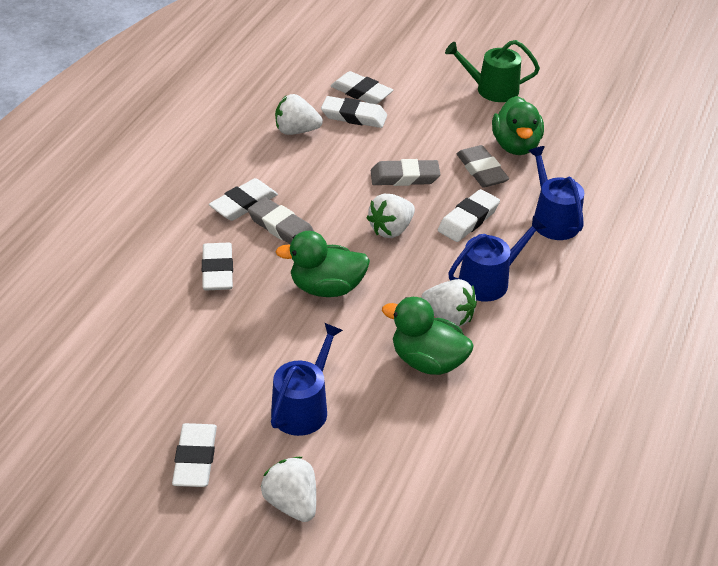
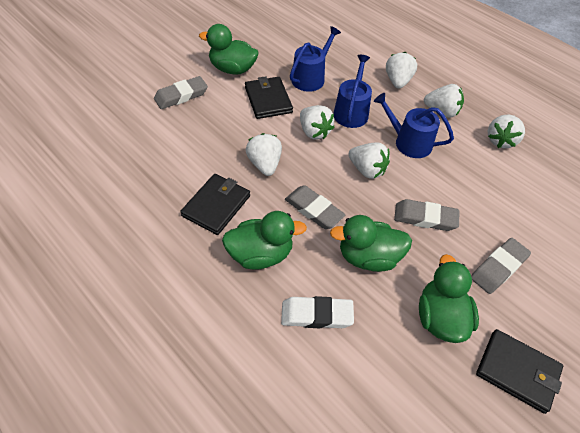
black wallet: 0 -> 3
green duck: 3 -> 4
green watering can: 1 -> 0
grey eraser: 3 -> 4
white eraser: 6 -> 1
white strawberry: 4 -> 6

